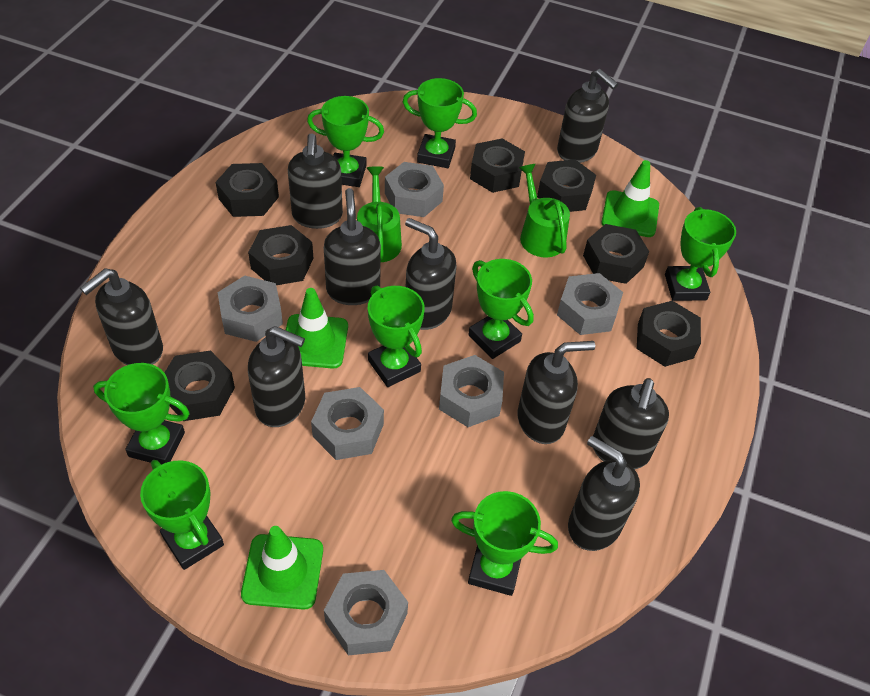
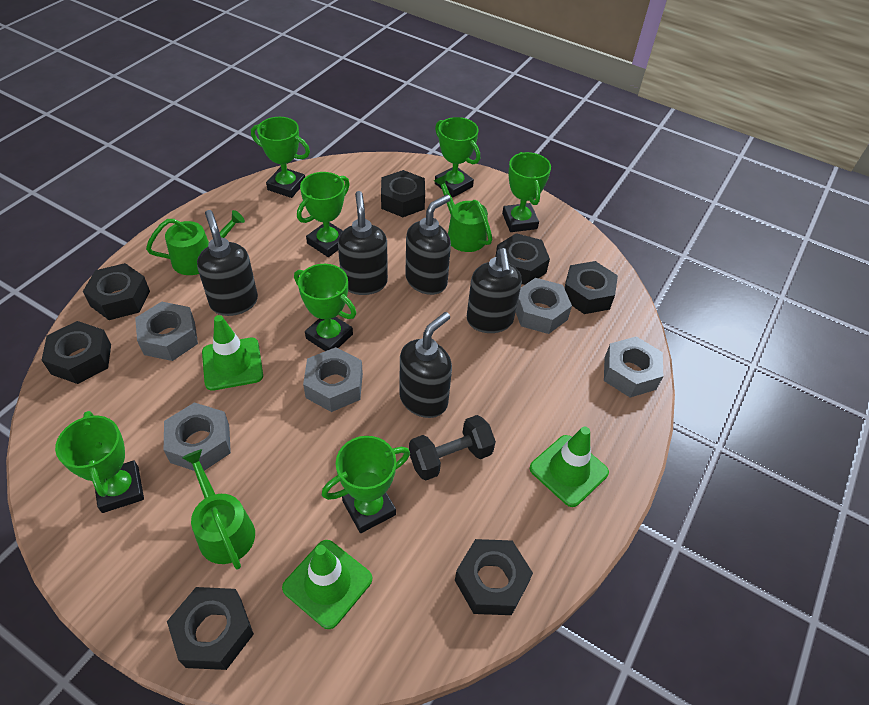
black dumbbell: 0 -> 1
black soap dispenser: 9 -> 5
green trophy: 8 -> 7
green watering can: 2 -> 3
grey nut: 6 -> 5

